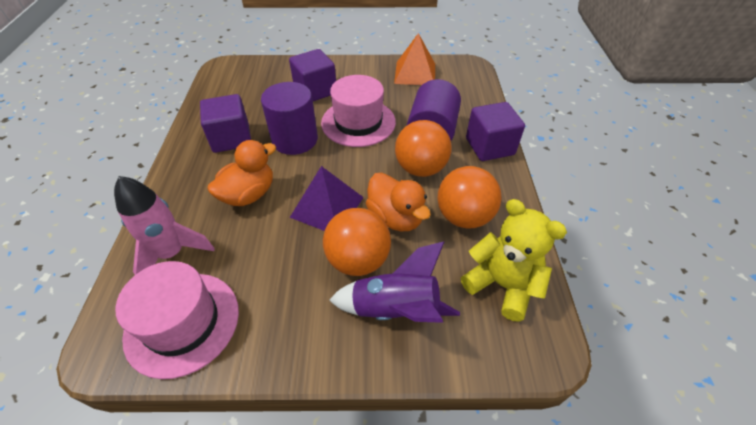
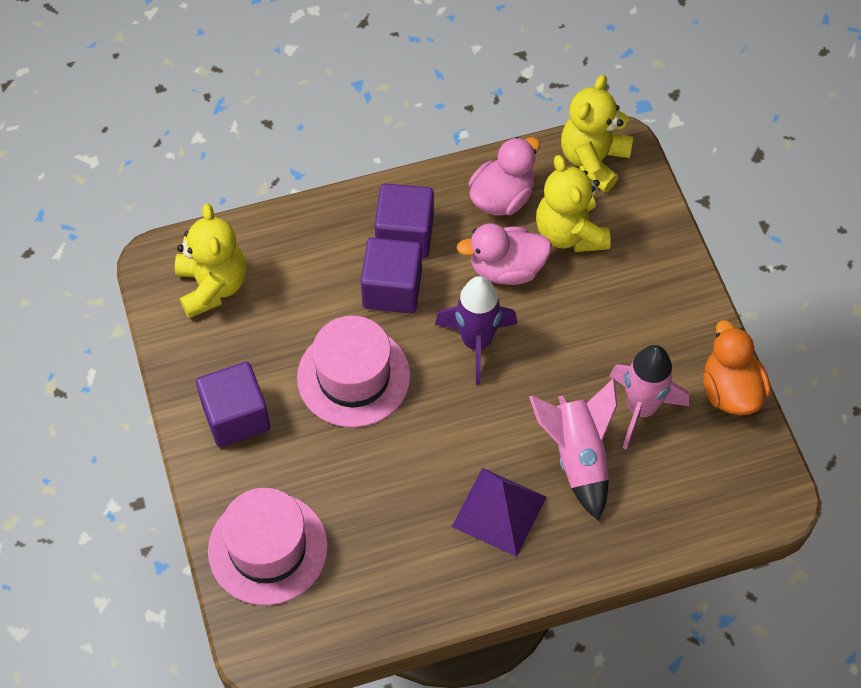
orange ball: 3 -> 0
orange duck: 2 -> 1
orange pyramid: 1 -> 0
pink duck: 0 -> 2
pink rocket: 1 -> 2
purple cylinder: 2 -> 0
yellow teddy bear: 1 -> 3

